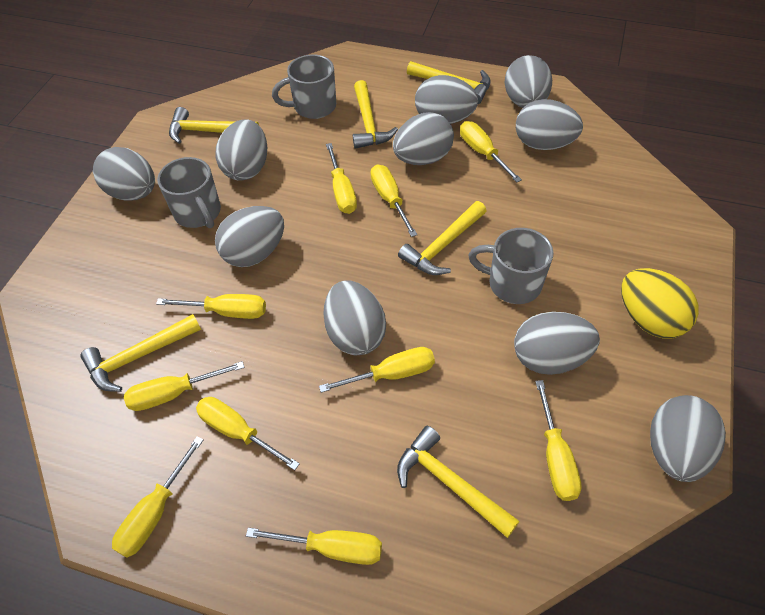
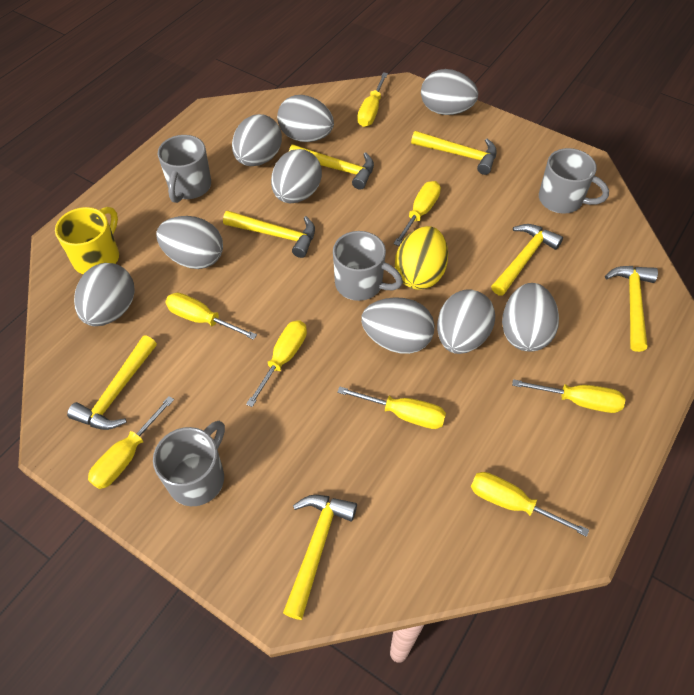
grey egg: 10 -> 9
grey mug: 3 -> 4
yellow hammer: 6 -> 7
yellow mug: 0 -> 1
yellow screwdriver: 10 -> 8

